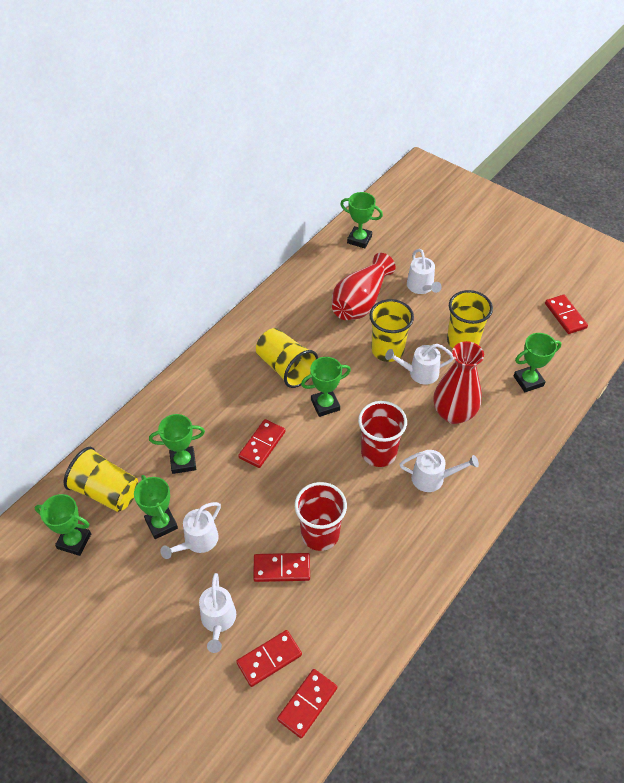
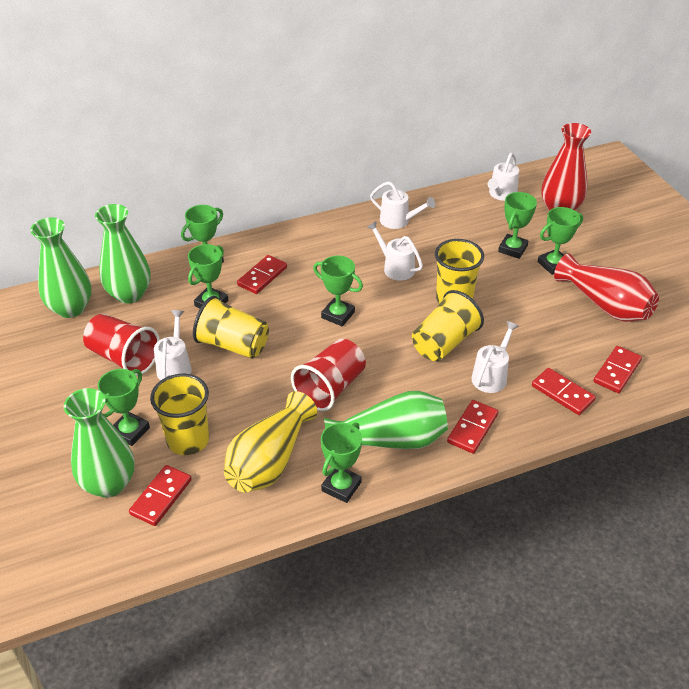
green trophy: 6 -> 7
green vase: 0 -> 4
yellow vase: 0 -> 1

